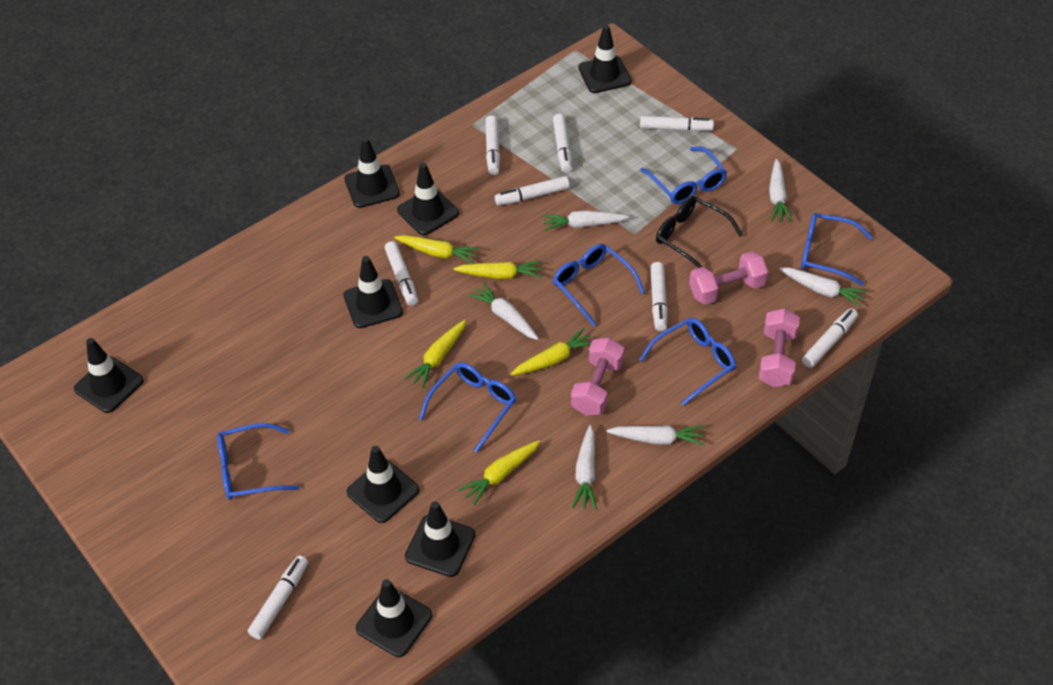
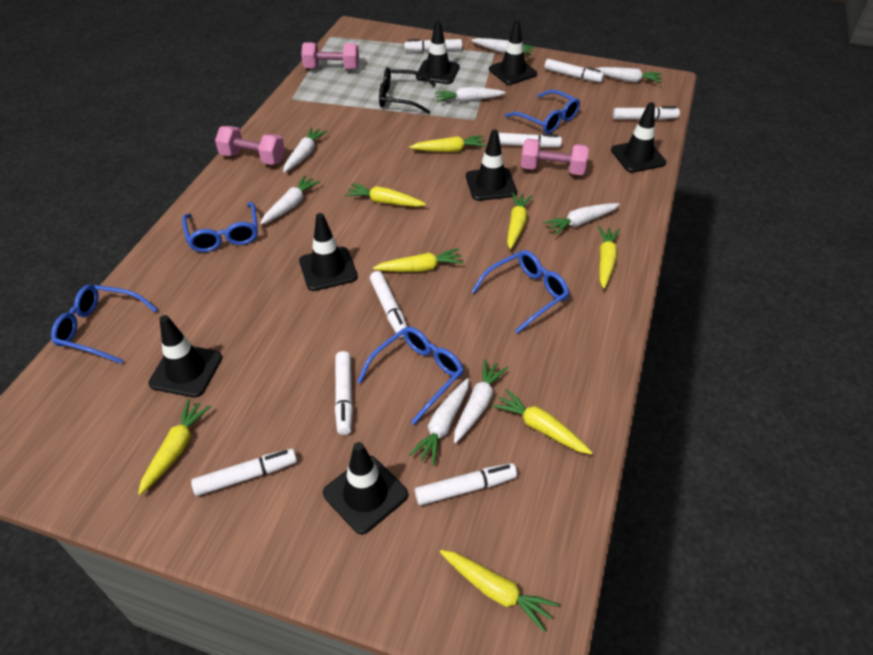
black traffic cone: 8 -> 7
blue glasses: 6 -> 5
white carrot: 6 -> 8
yellow carrot: 5 -> 8

